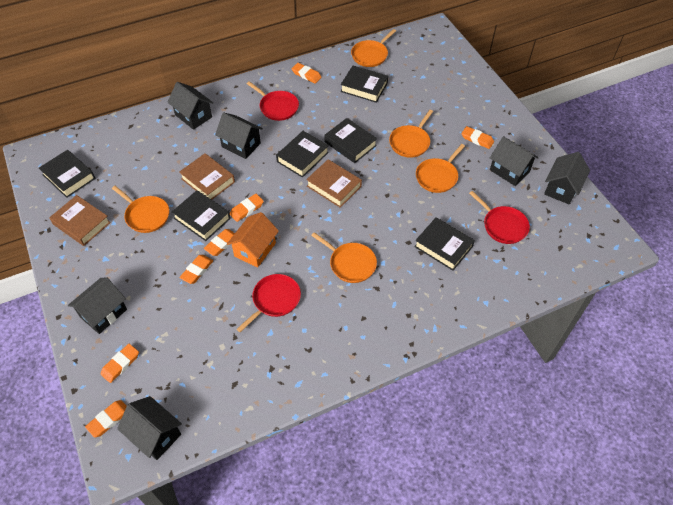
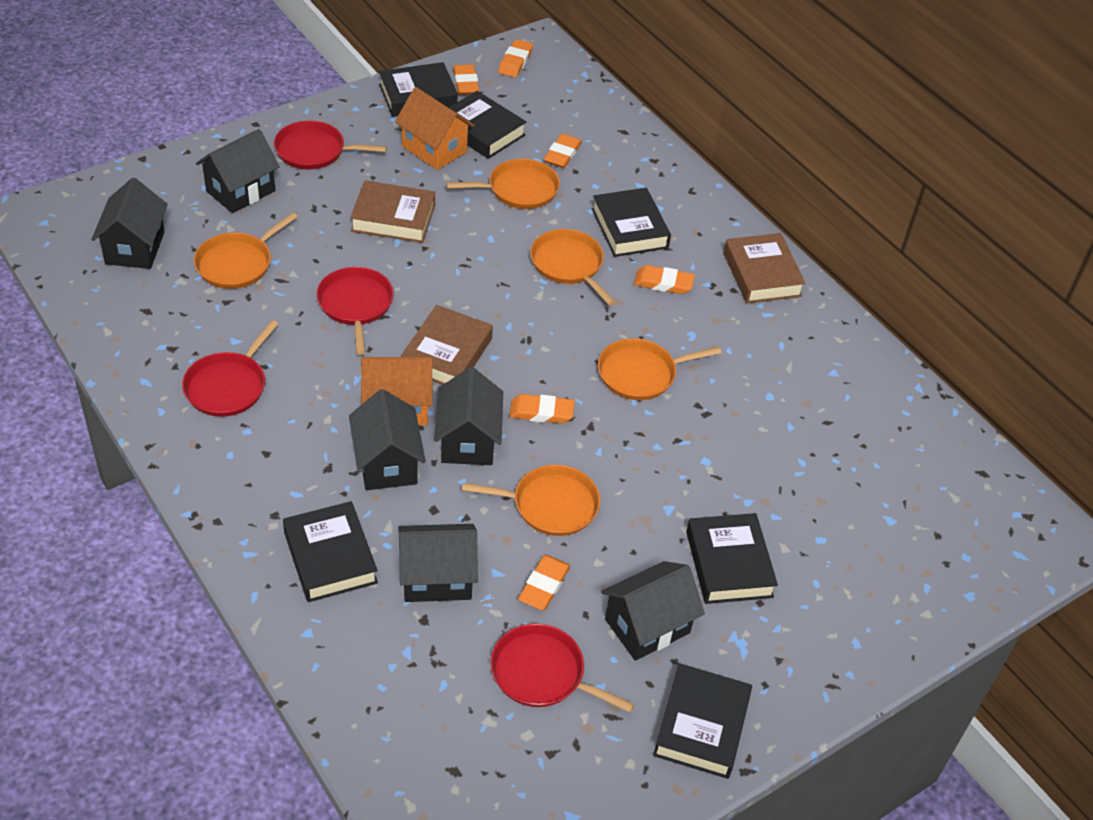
orange eraser: 7 -> 6
orange house: 1 -> 2
red pan: 3 -> 4

